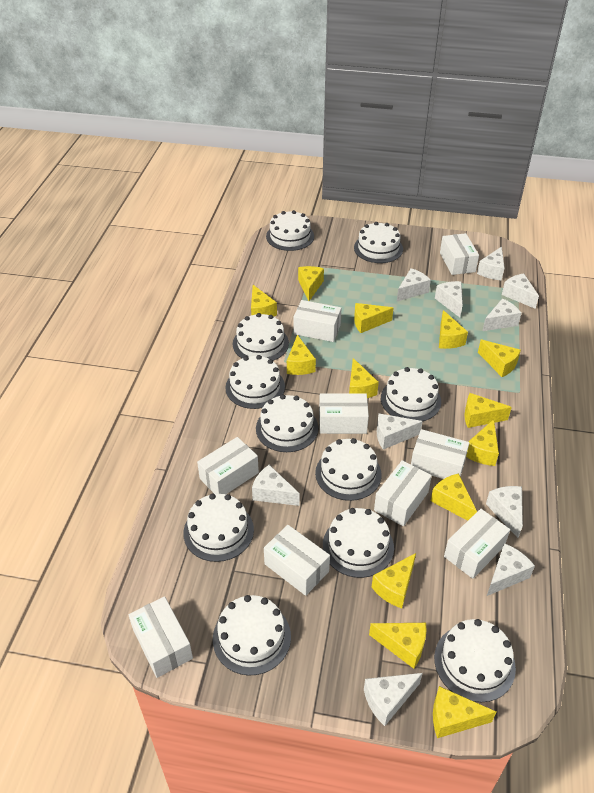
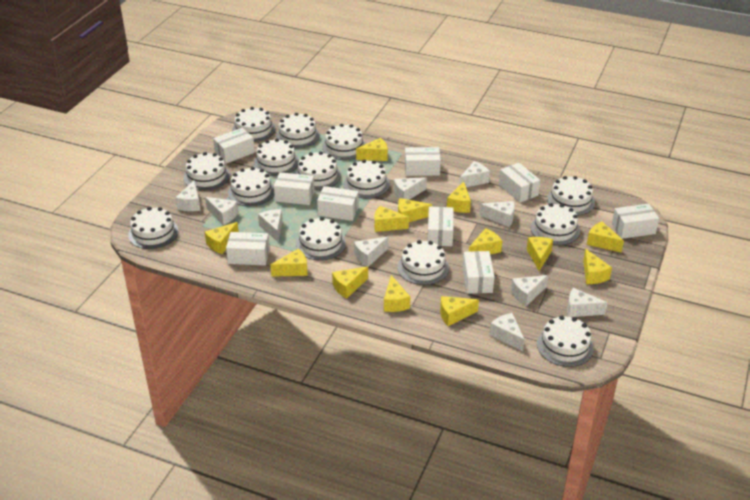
white cake: 11 -> 14

